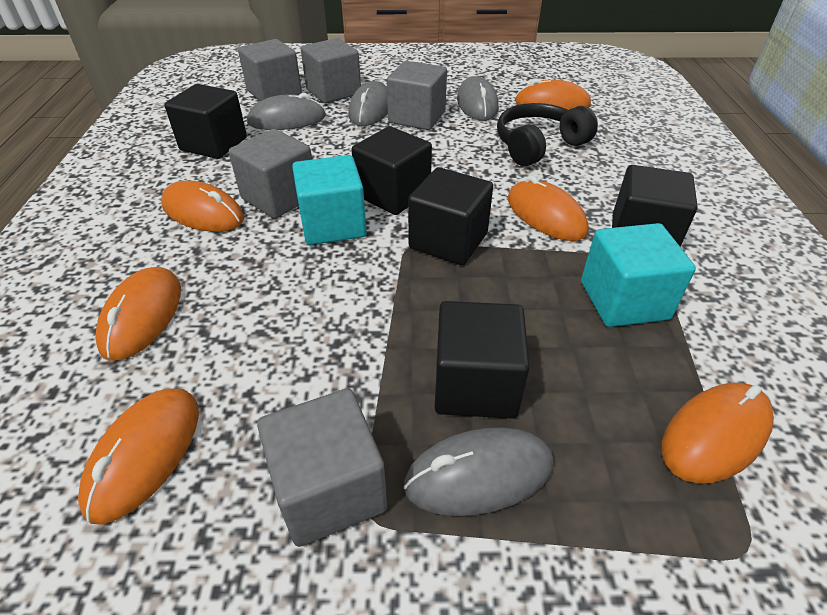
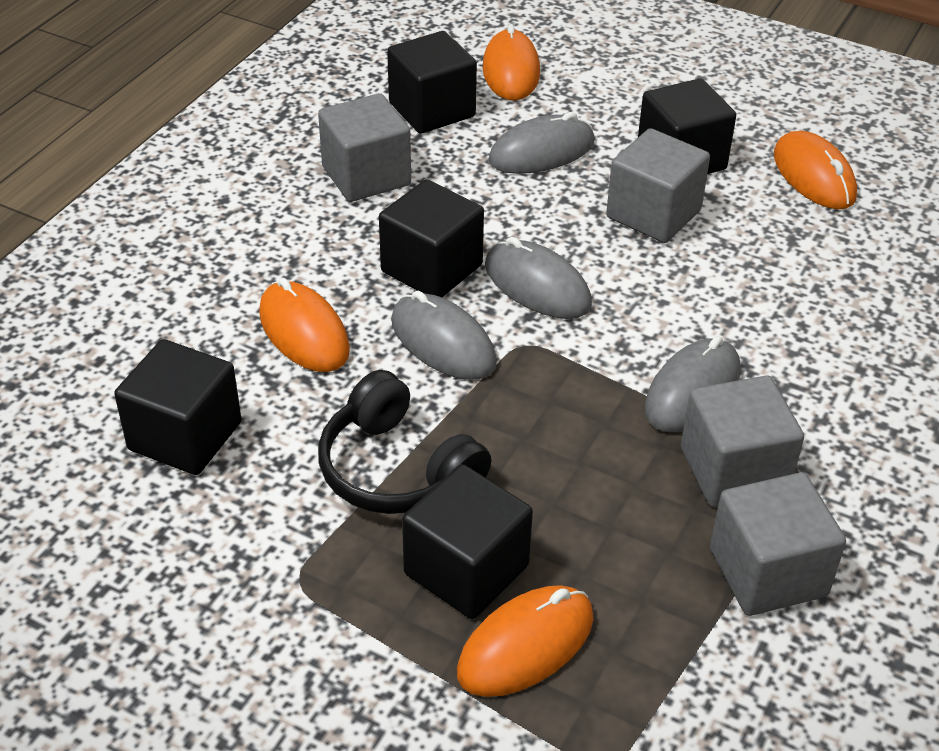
grey cube: 5 -> 4
orange mouse: 6 -> 4
turquoise cube: 2 -> 0

